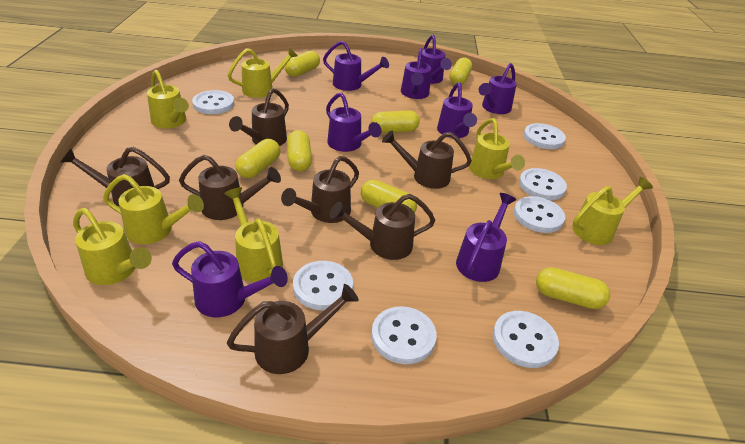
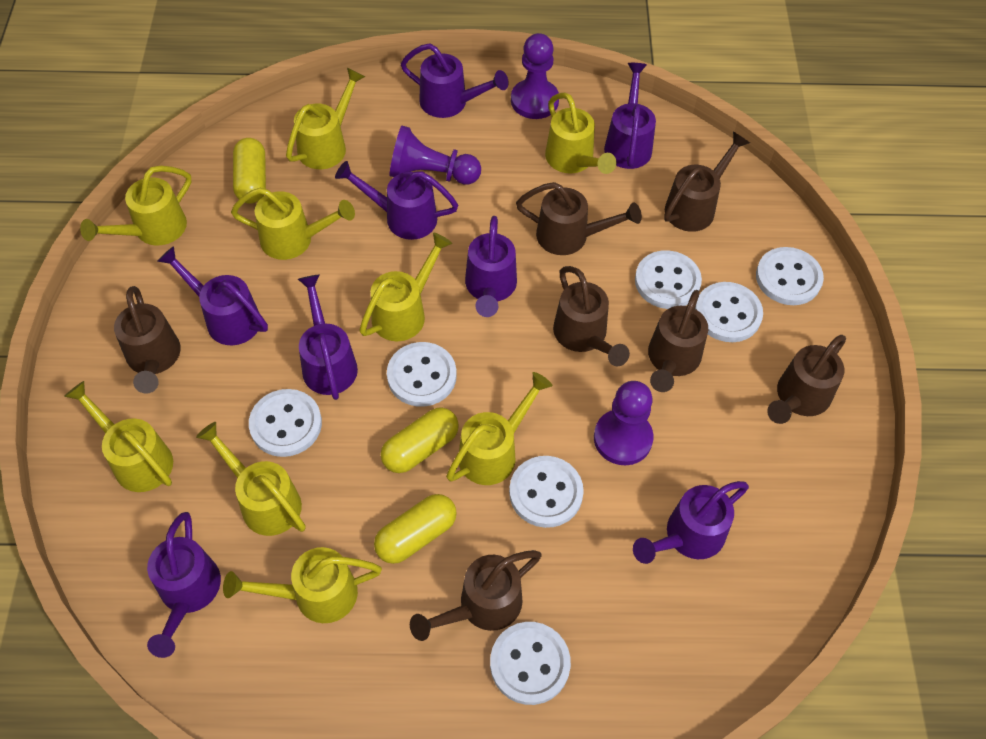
purple pawn: 0 -> 3
yellow capsule: 7 -> 3
yellow watering can: 7 -> 9

